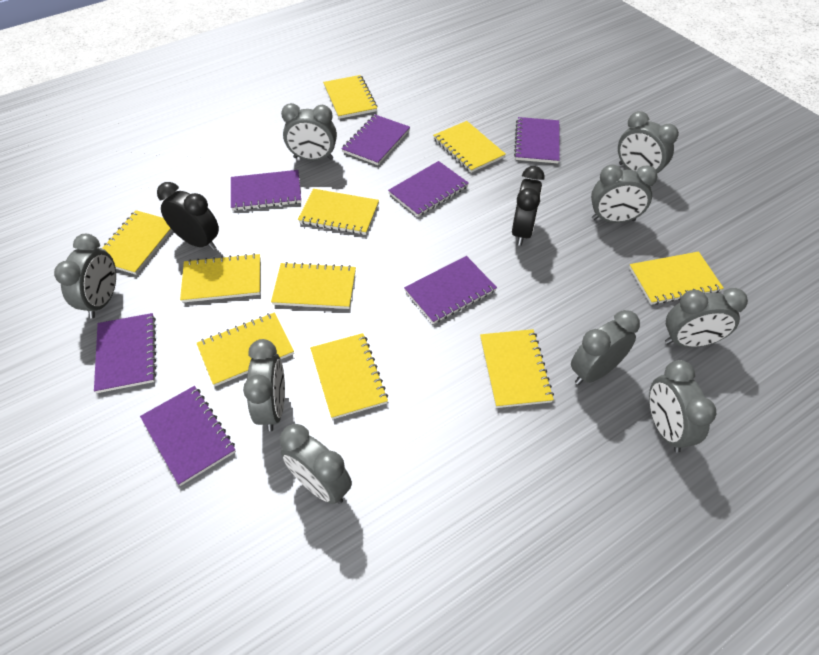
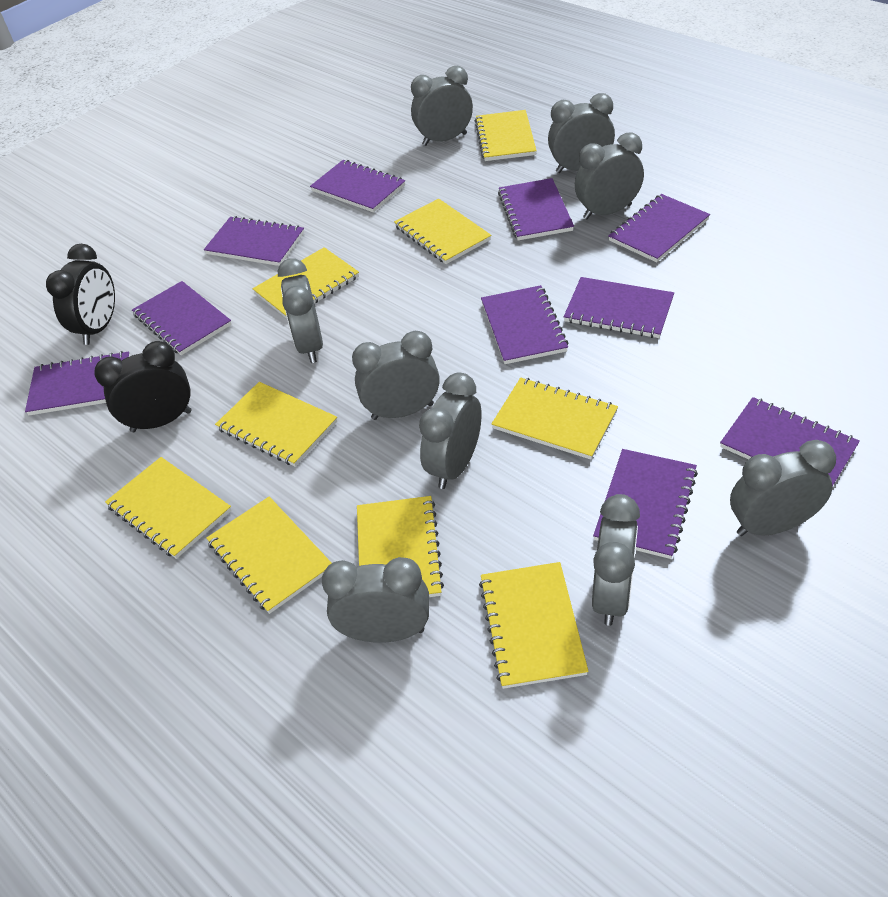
purple notebook: 7 -> 10
yellow notebook: 10 -> 9

